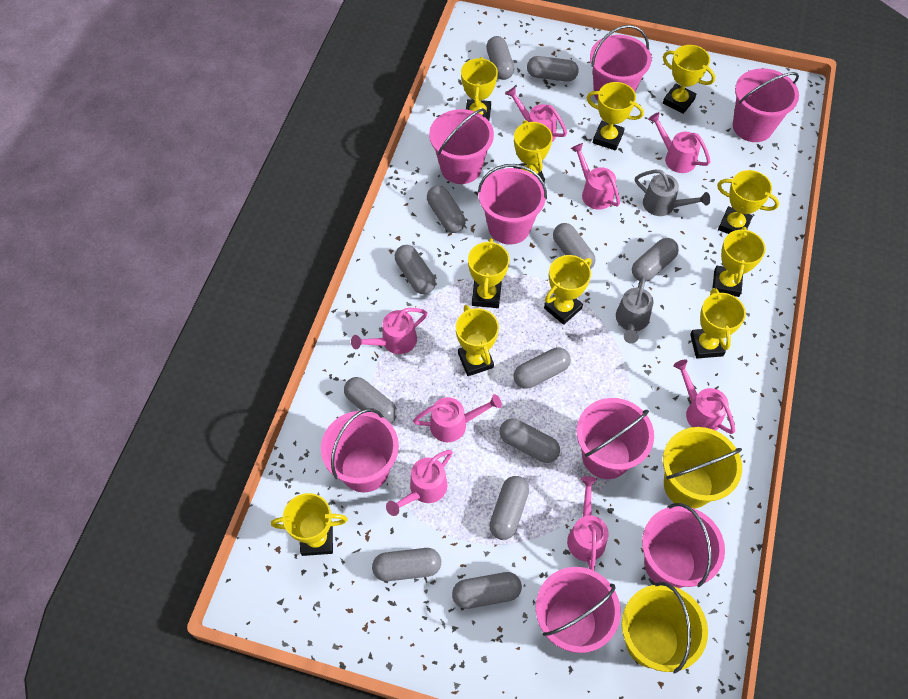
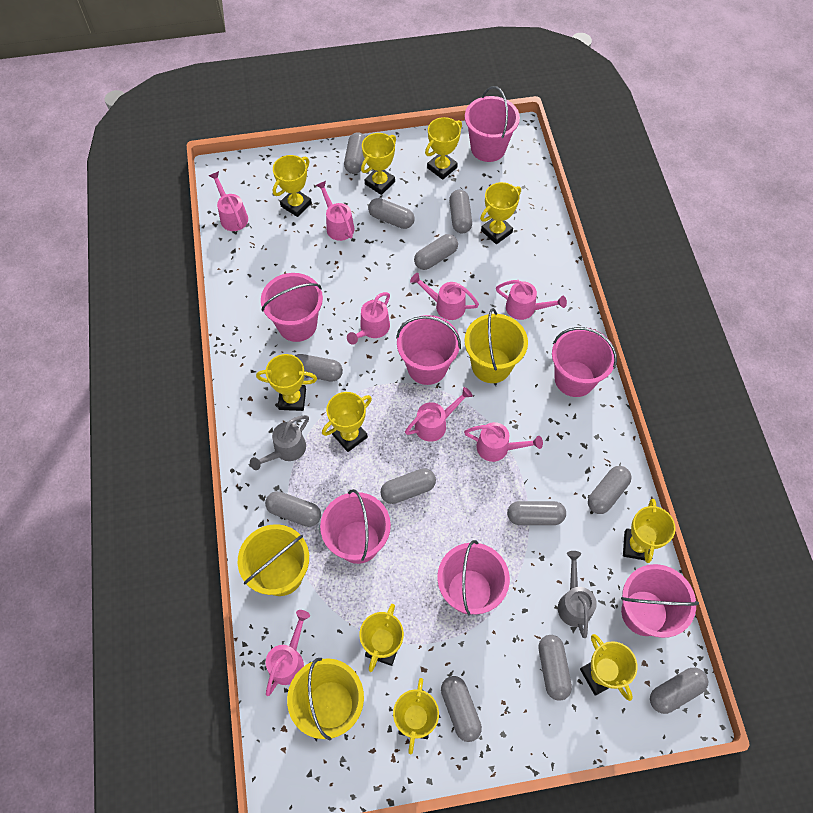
pink bucket: 8 -> 7
yellow bucket: 2 -> 3
yellow trophy: 11 -> 10

